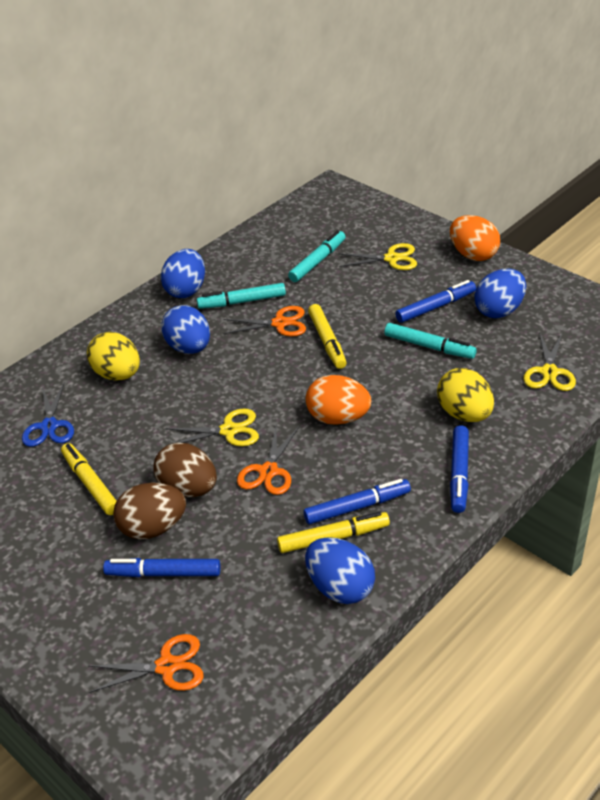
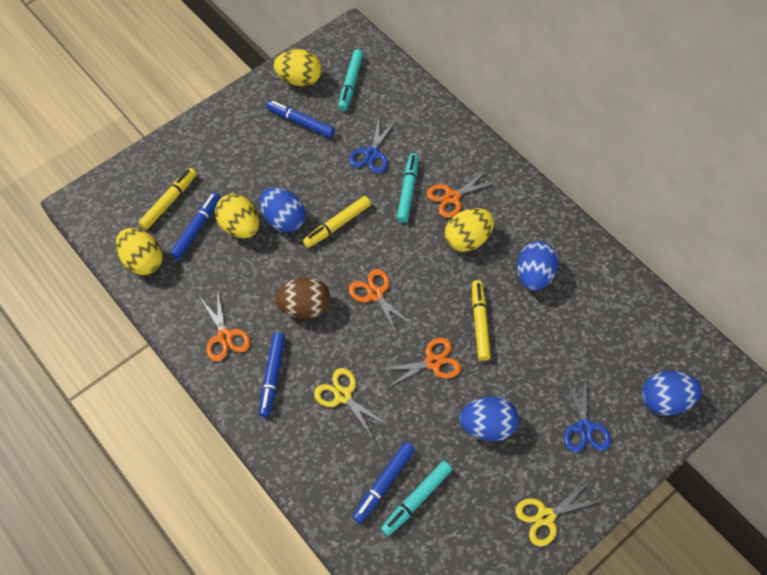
blue scissors: 1 -> 2
brown egg: 2 -> 1
orange egg: 2 -> 0
orange scissors: 3 -> 4
yellow egg: 2 -> 4
yellow scissors: 3 -> 2

